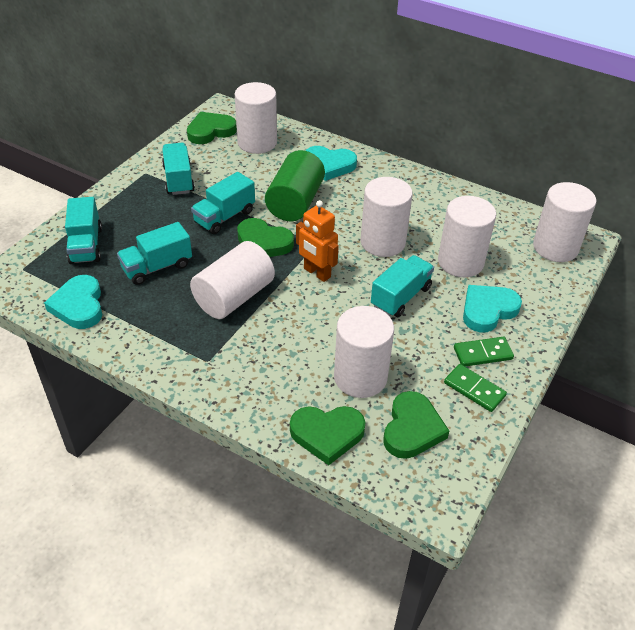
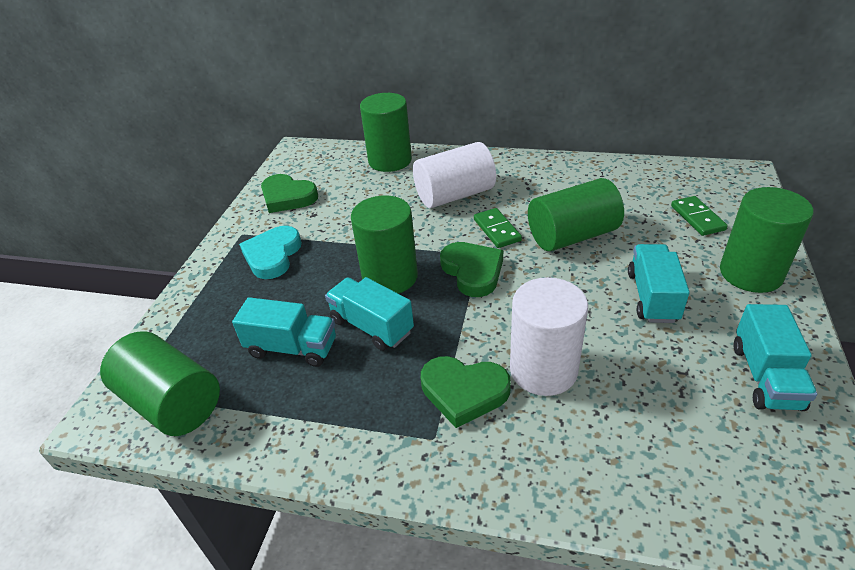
green cylinder: 1 -> 5
green heart: 4 -> 3
orange robot: 1 -> 0
turquoise heart: 3 -> 1
turquoise truck: 5 -> 4
white cylinder: 6 -> 2

